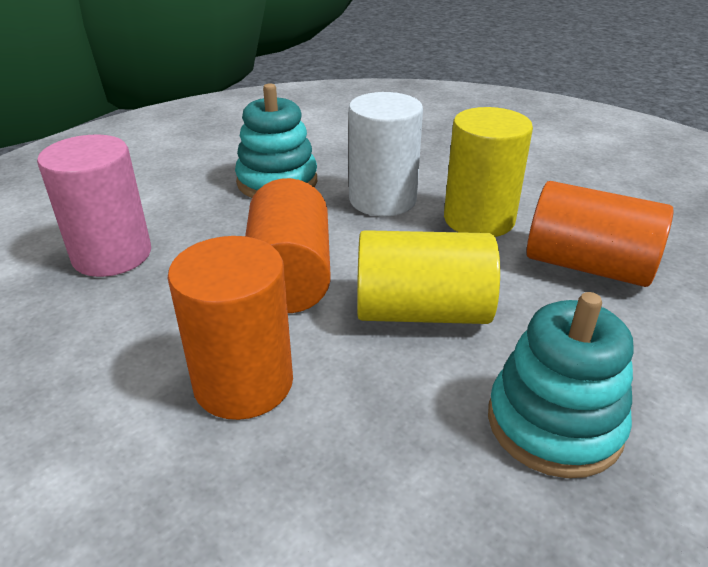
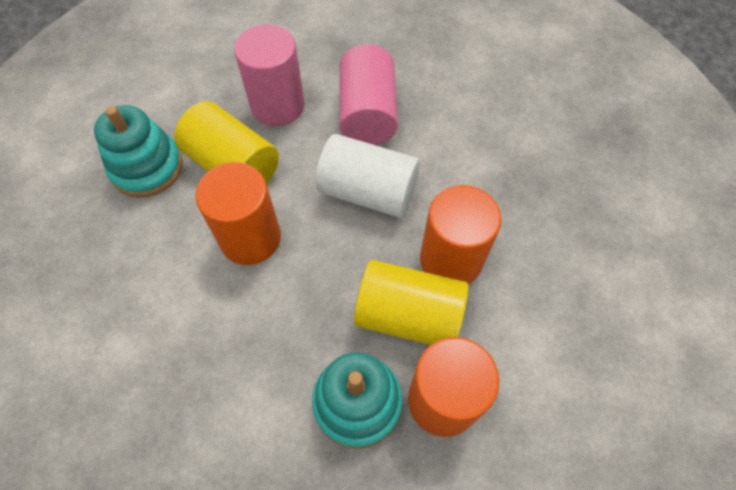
pink cylinder: 1 -> 2

